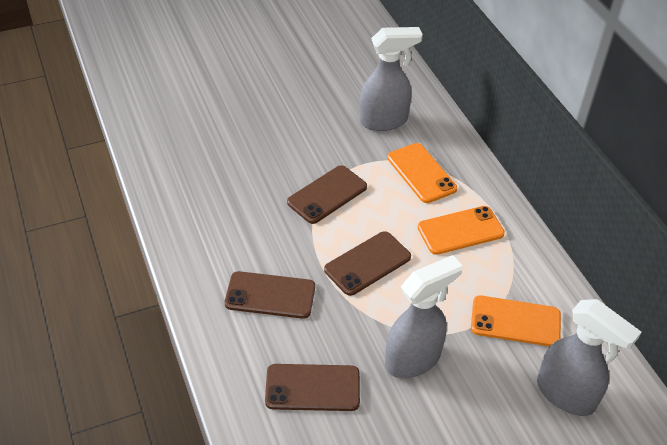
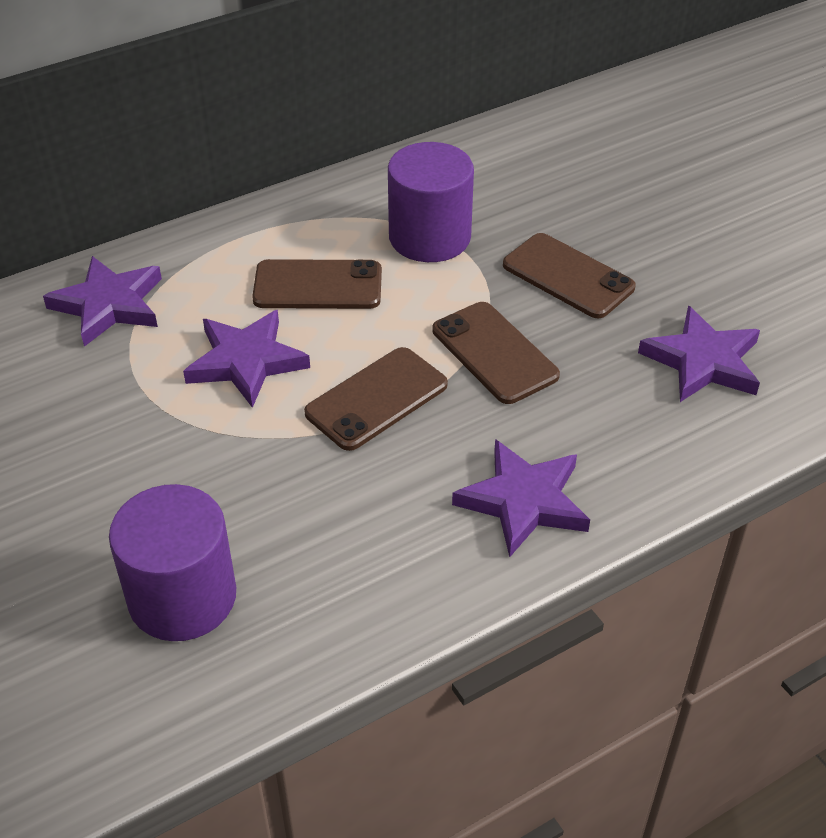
grey spray bottle: 3 -> 0
orange phone: 3 -> 0
purple cylinder: 0 -> 2
purple star: 0 -> 4

